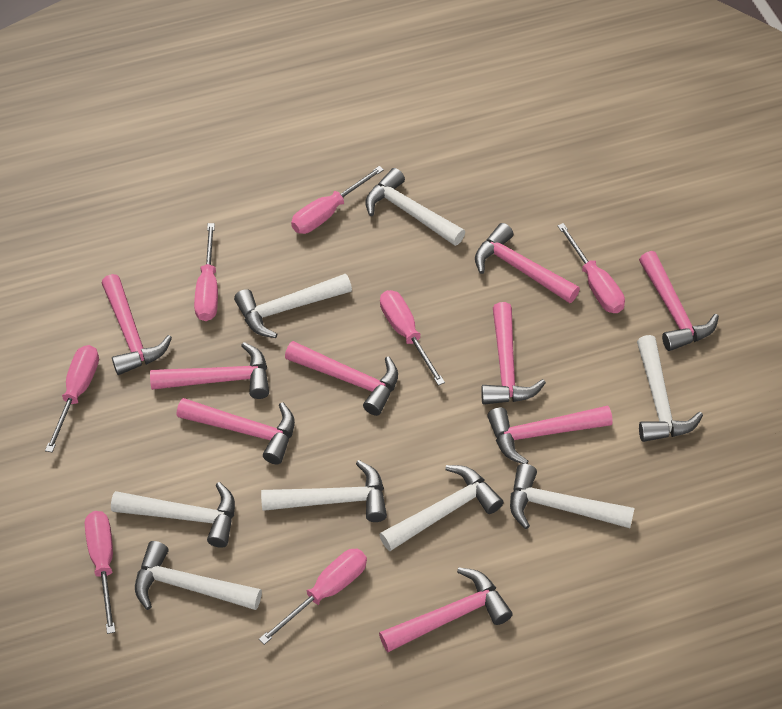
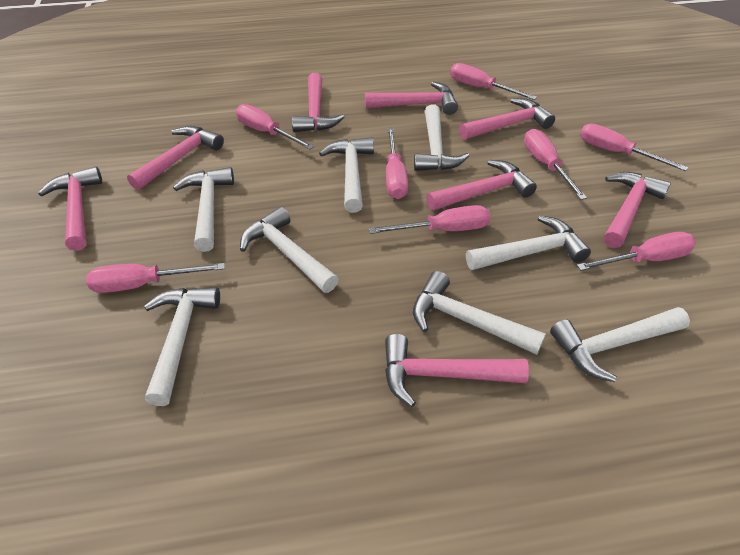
pink hammer: 9 -> 8
pink screwdriver: 7 -> 8

